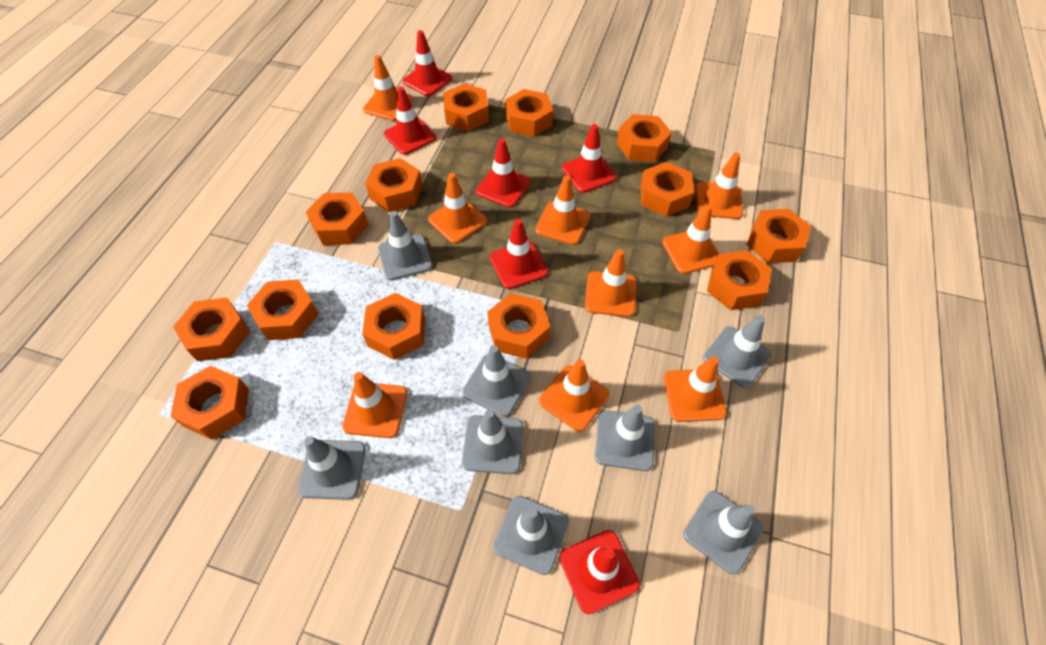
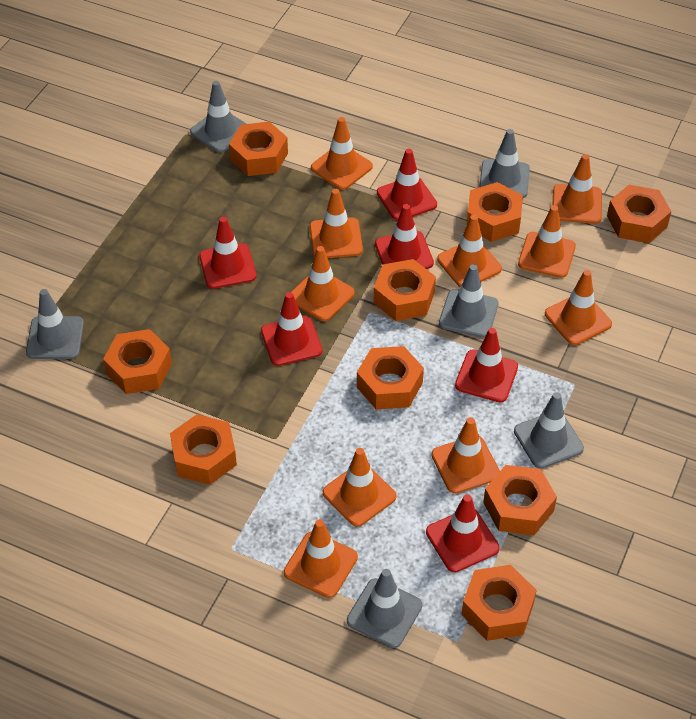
grey traffic cone: 8 -> 6
orange nut: 13 -> 9
orange traffic cone: 9 -> 10

